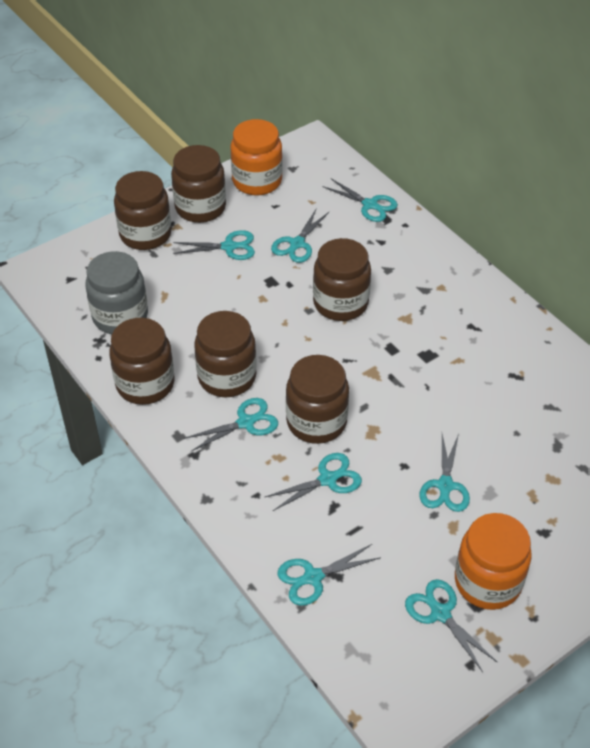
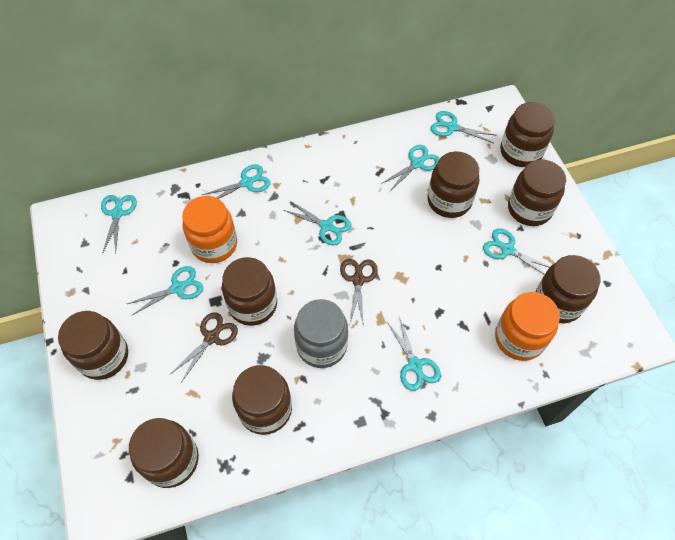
brown jar: 6 -> 8
brown scissors: 0 -> 2

